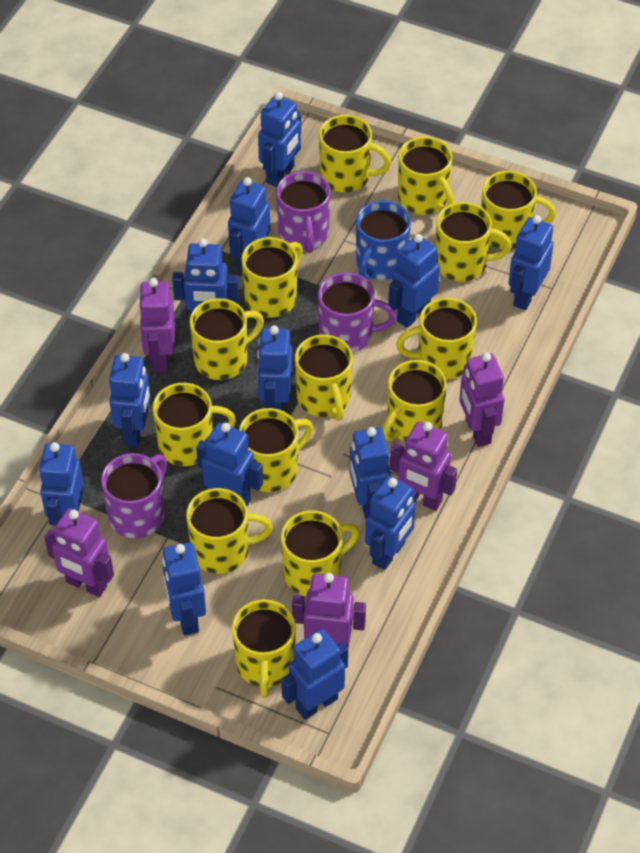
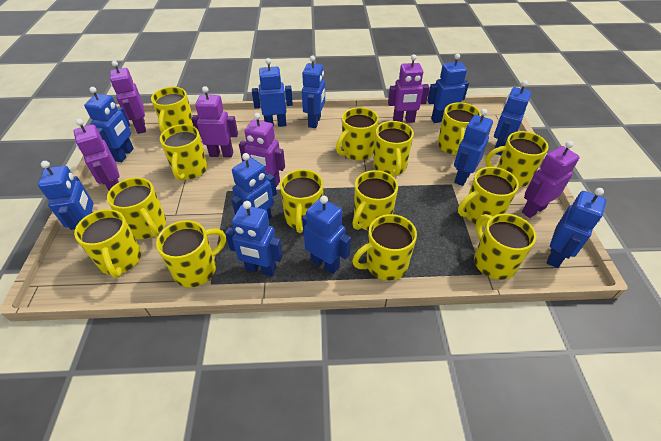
blue mug: 1 -> 0
blue robot: 13 -> 11
purple mug: 3 -> 0
purple robot: 5 -> 6

